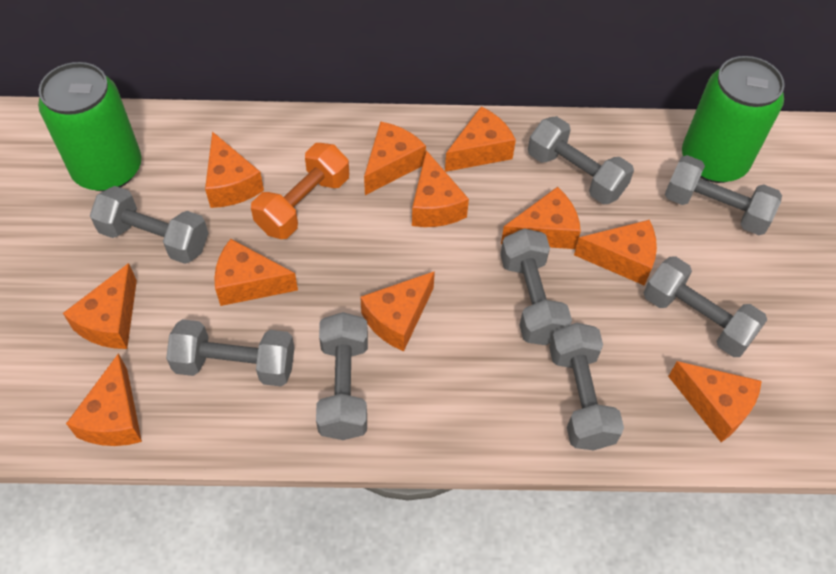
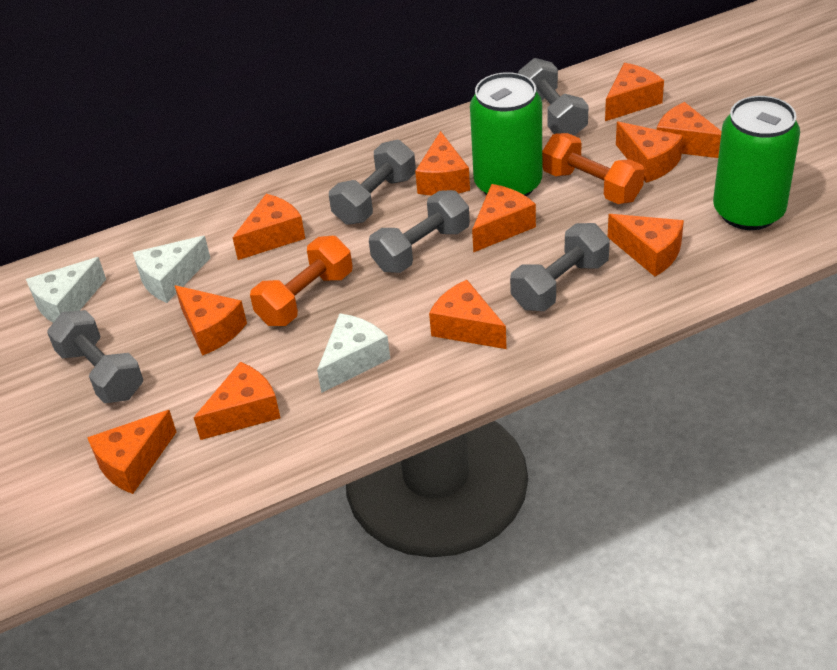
grey dumbbell: 8 -> 5
orange dumbbell: 1 -> 2
white cheese: 0 -> 3

